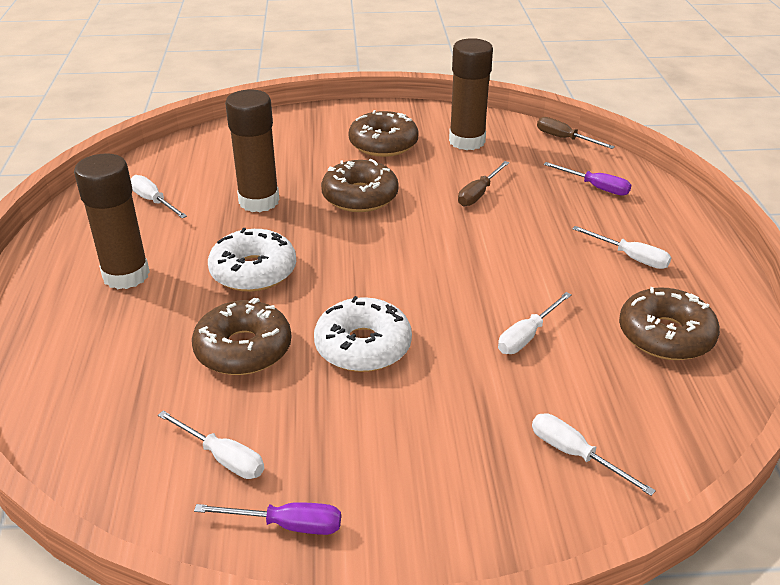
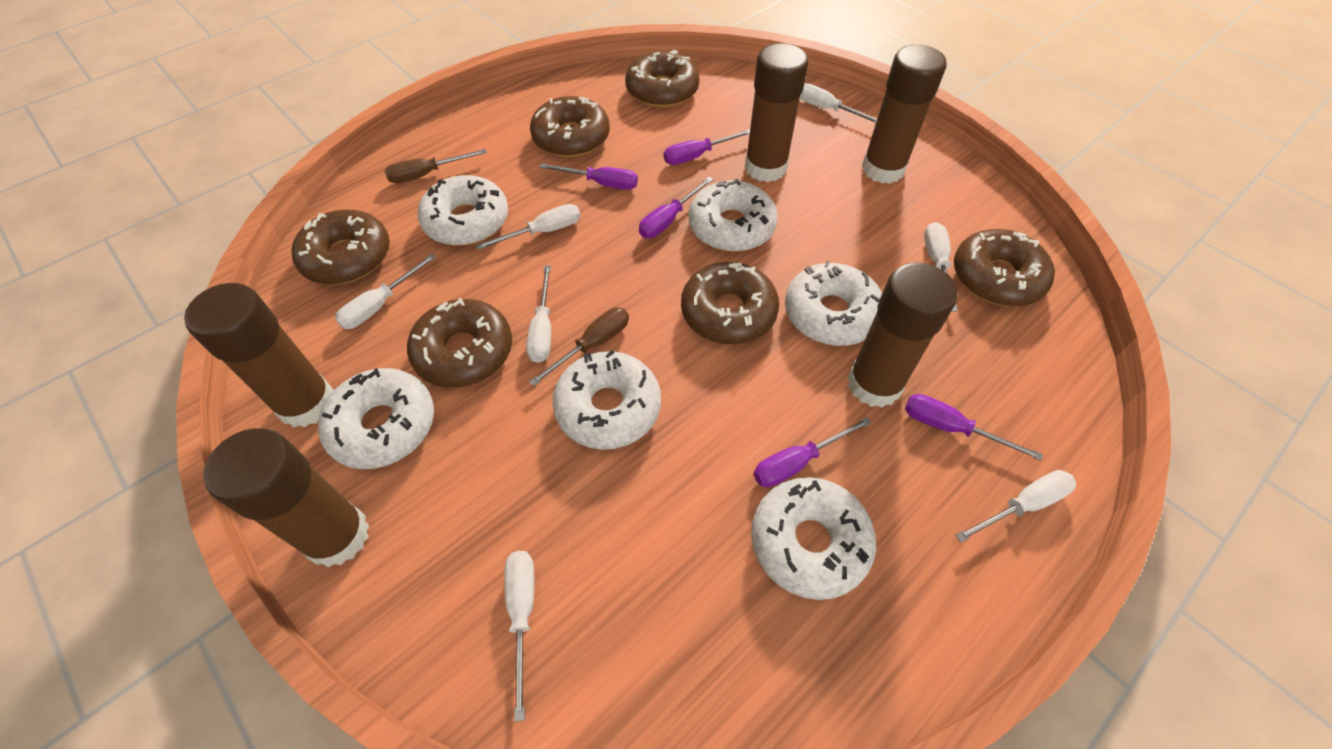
brown donut: 4 -> 6
brown glue stick: 3 -> 5
purple screwdriver: 2 -> 5
white donut: 2 -> 6
white screwdriver: 5 -> 7

